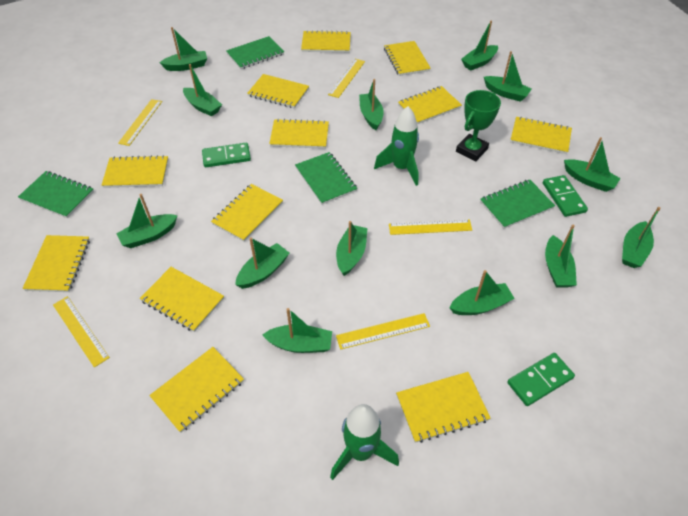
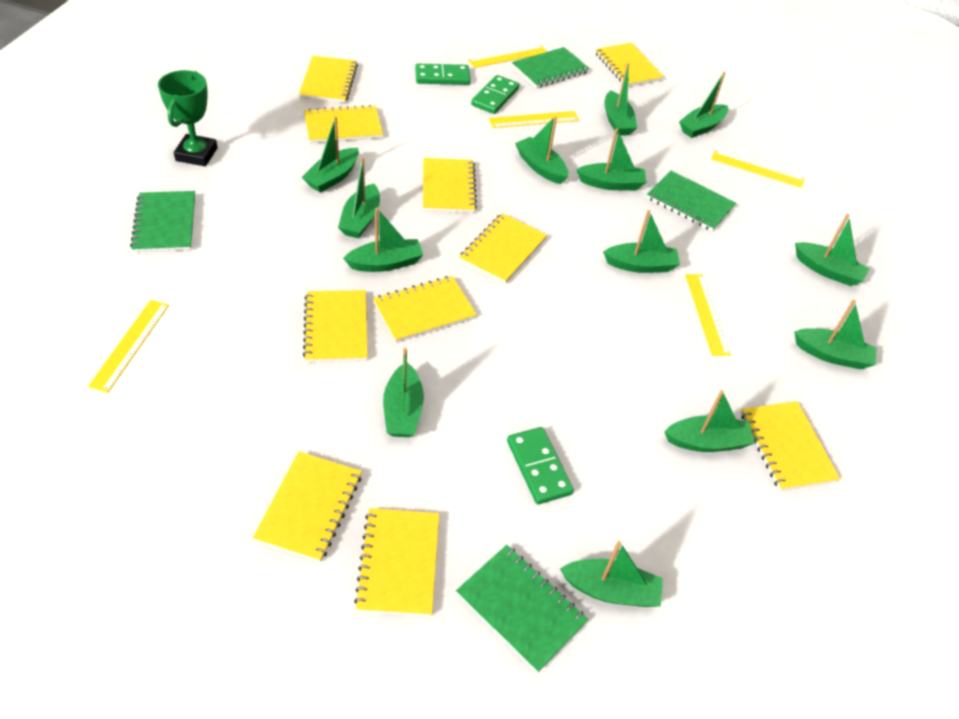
green rocket: 2 -> 0
yellow notebook: 12 -> 10

